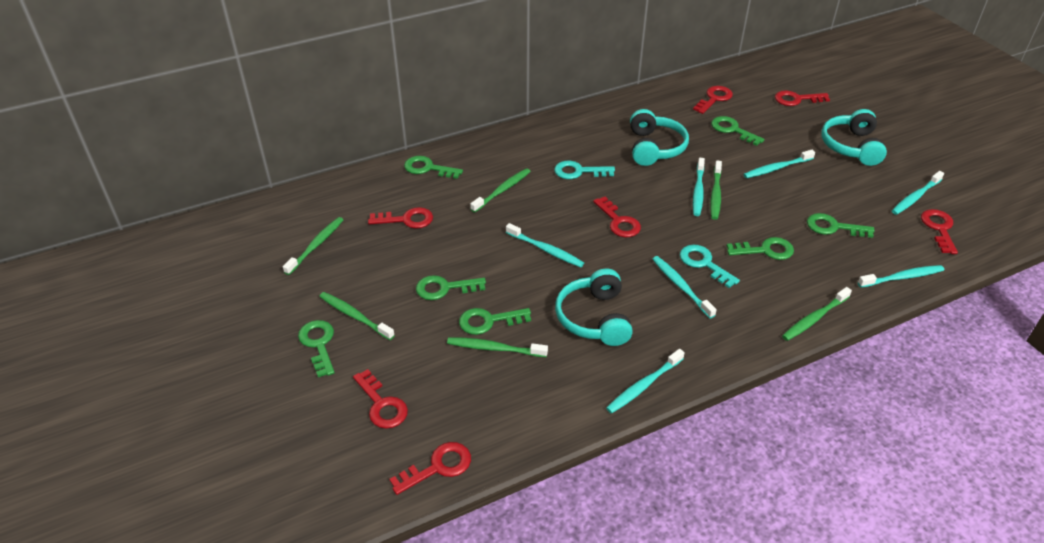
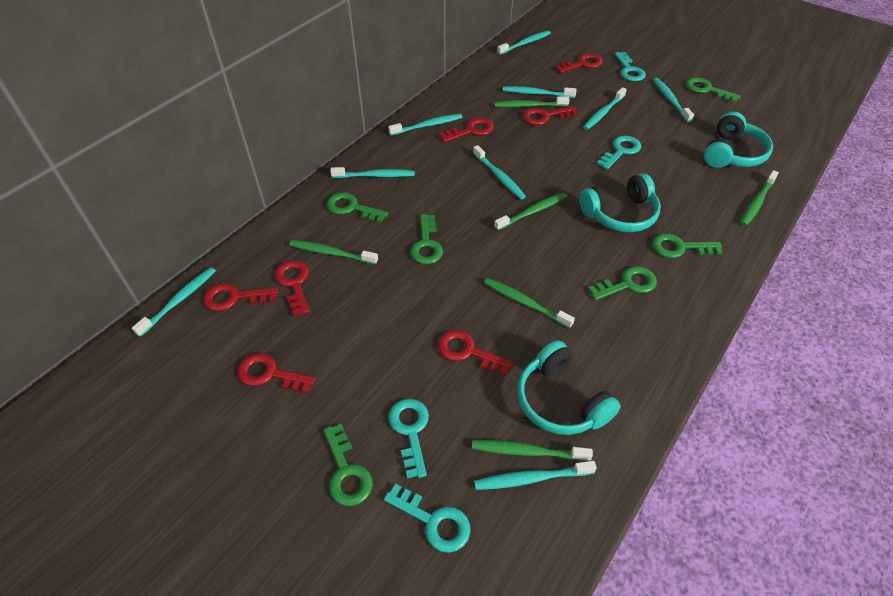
green key: 7 -> 6
turquoise key: 2 -> 4
turquoise toothbrush: 7 -> 9

